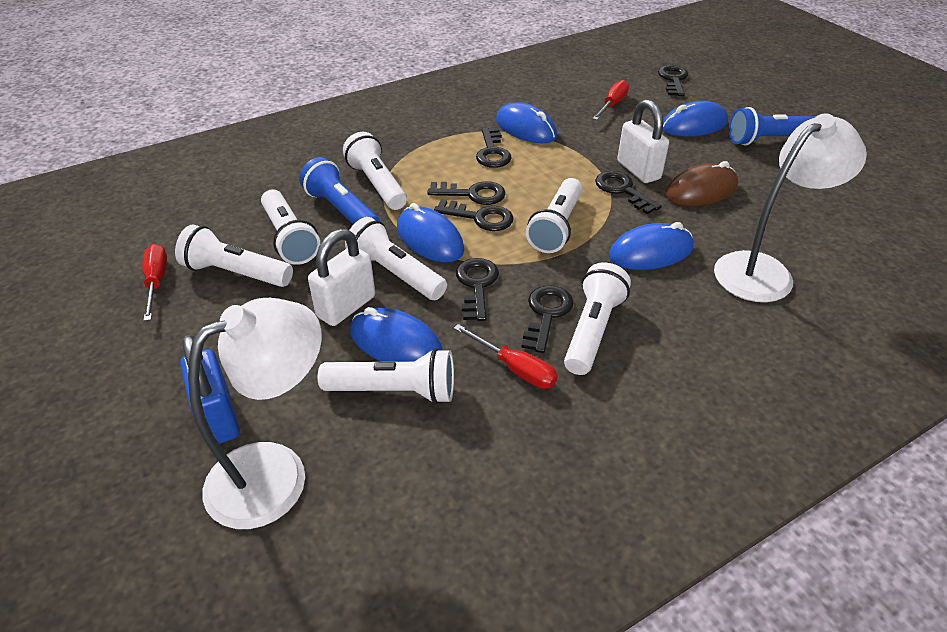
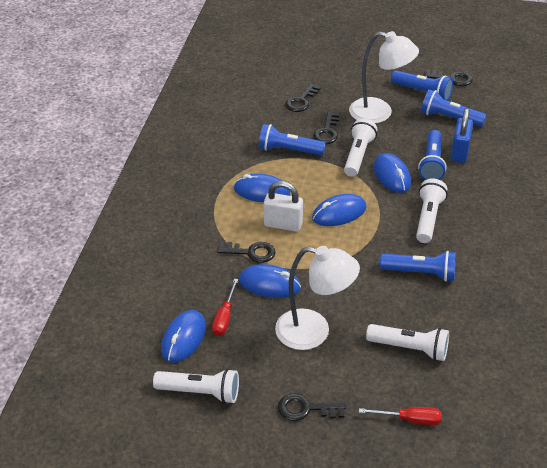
black key: 7 -> 5
blue flashlight: 2 -> 5
brown mouse: 1 -> 0
red screwdriver: 3 -> 2
white flashlight: 7 -> 4
white padlock: 2 -> 1

